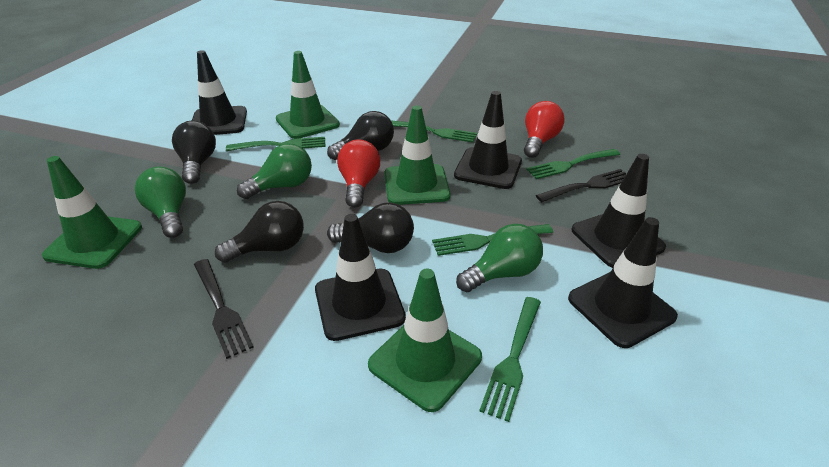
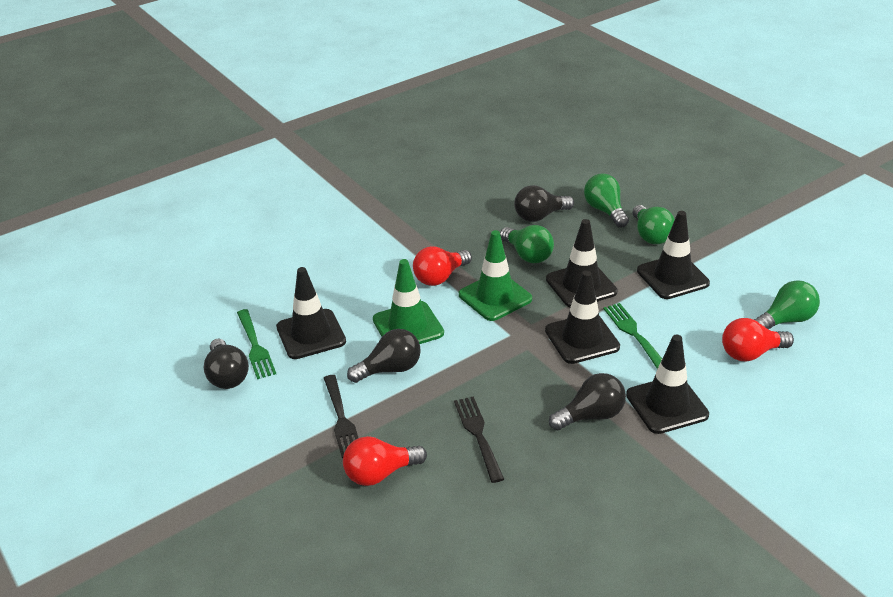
green fork: 5 -> 2
green light bulb: 3 -> 4
green traffic cone: 4 -> 2
red light bulb: 2 -> 3

